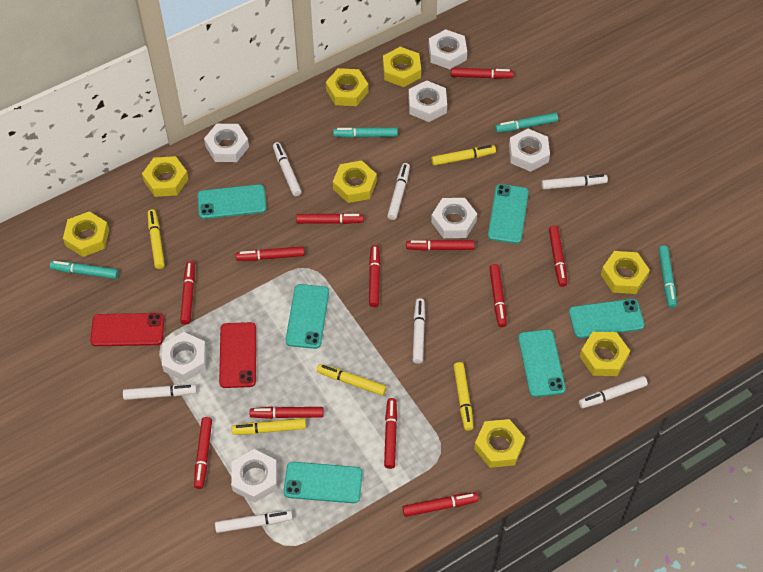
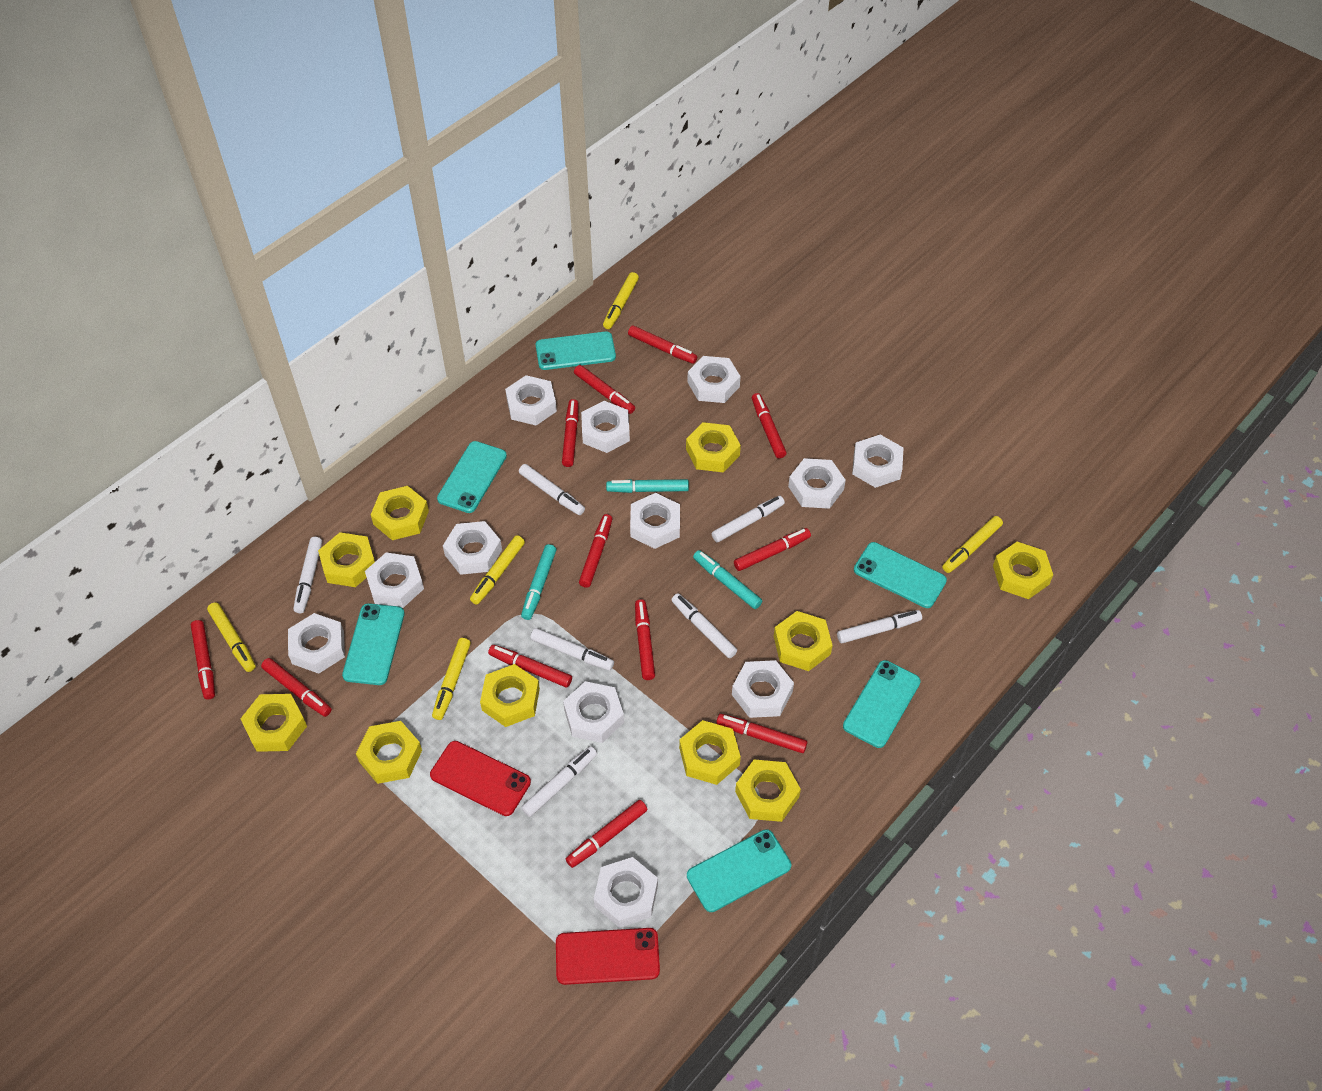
turquoise marker: 4 -> 3
white nut: 7 -> 12
yellow nut: 8 -> 10

